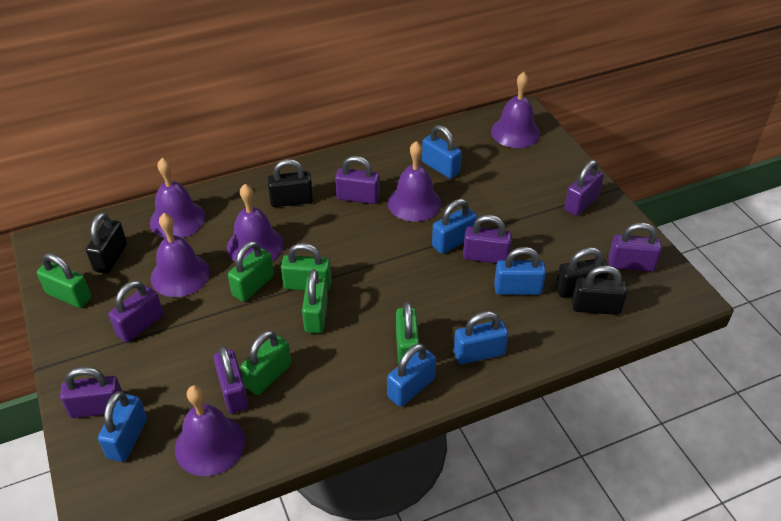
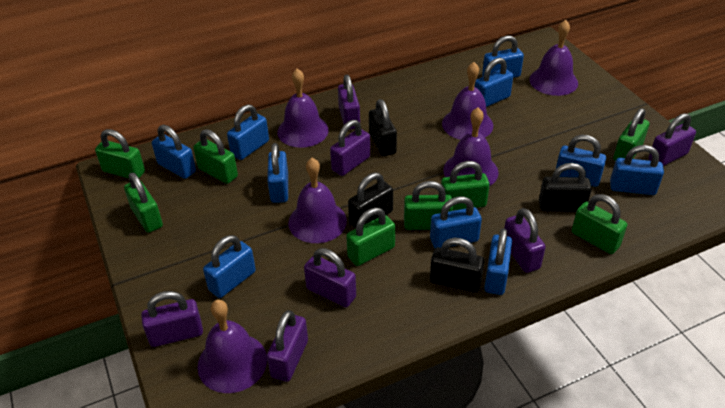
blue padlock: 6 -> 10
green padlock: 6 -> 8

